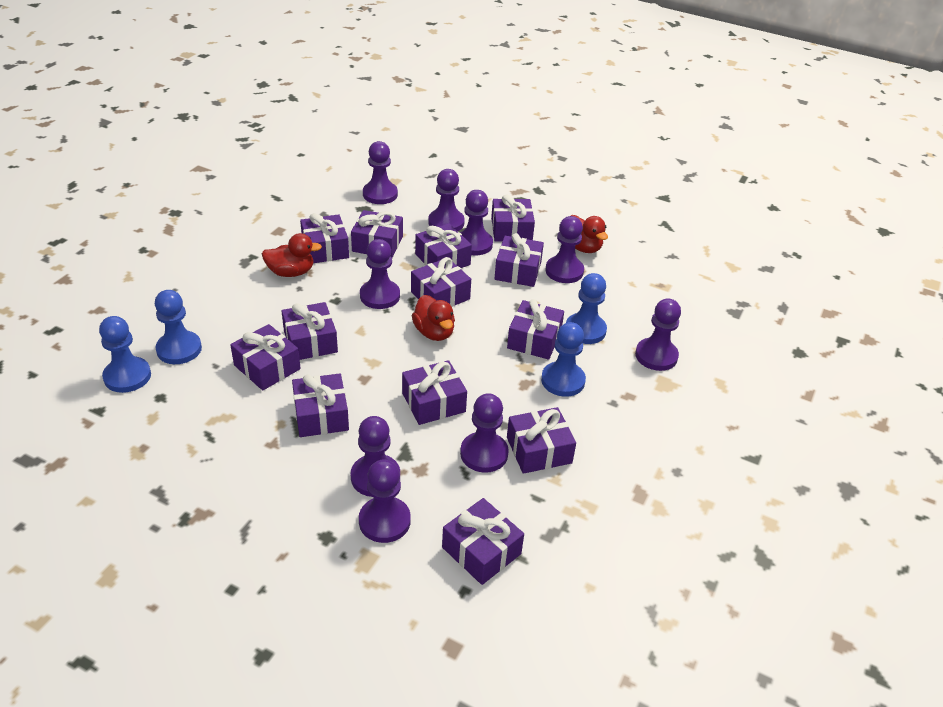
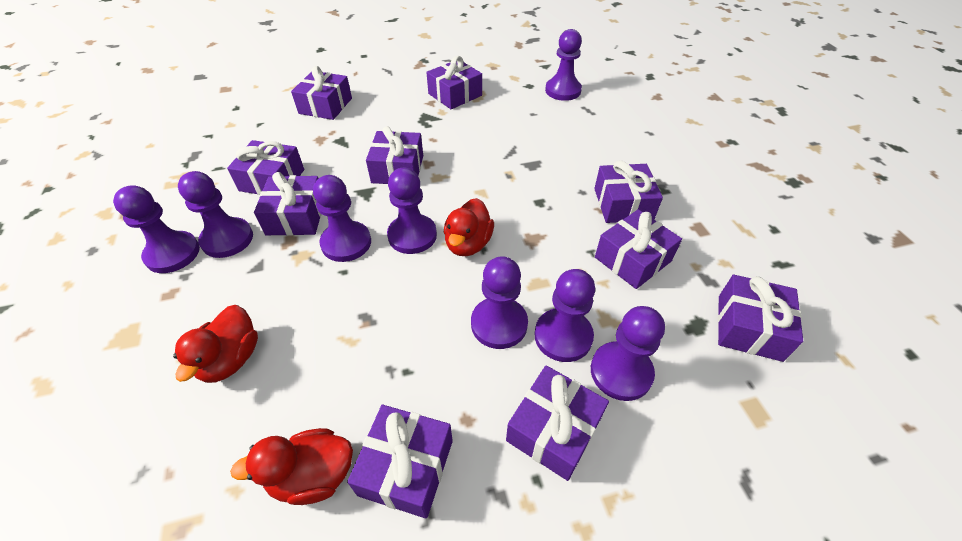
blue pawn: 4 -> 0
purple gift: 13 -> 10
purple pawn: 9 -> 8

